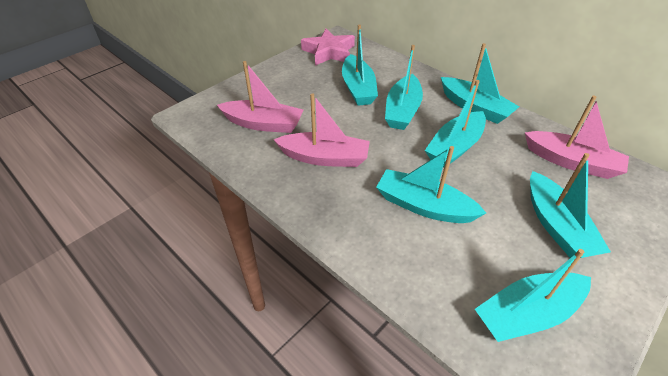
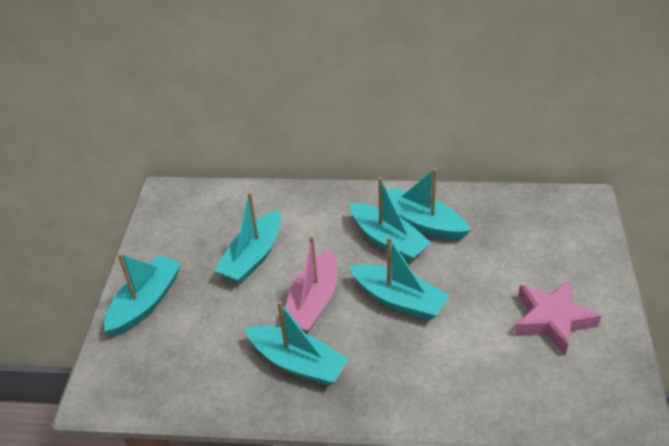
pink boat: 3 -> 1
turquoise boat: 7 -> 6

